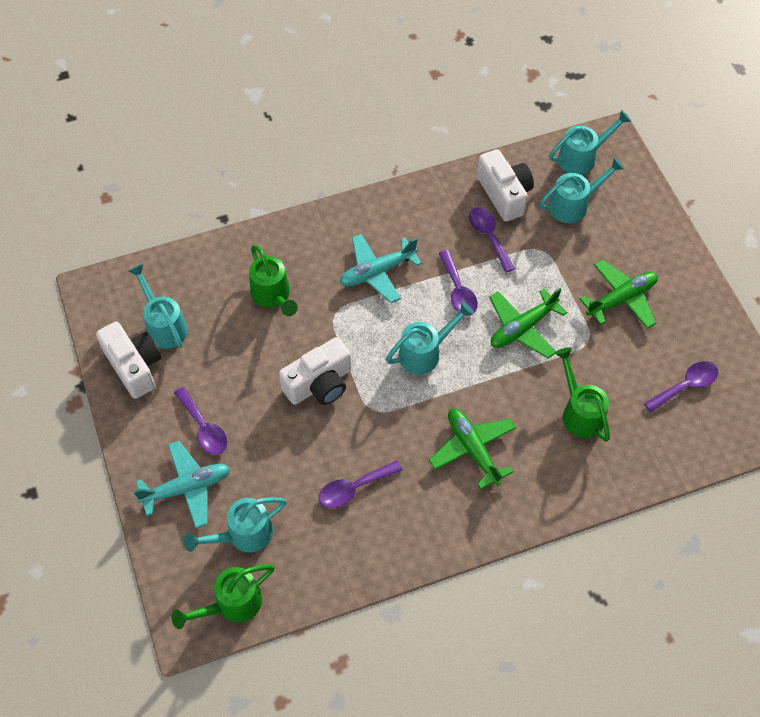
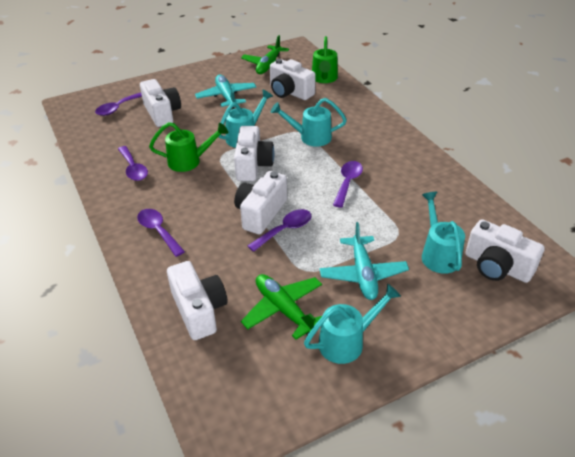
green plane: 3 -> 2
green watering can: 3 -> 2
turquoise watering can: 5 -> 4
white camera: 3 -> 6

